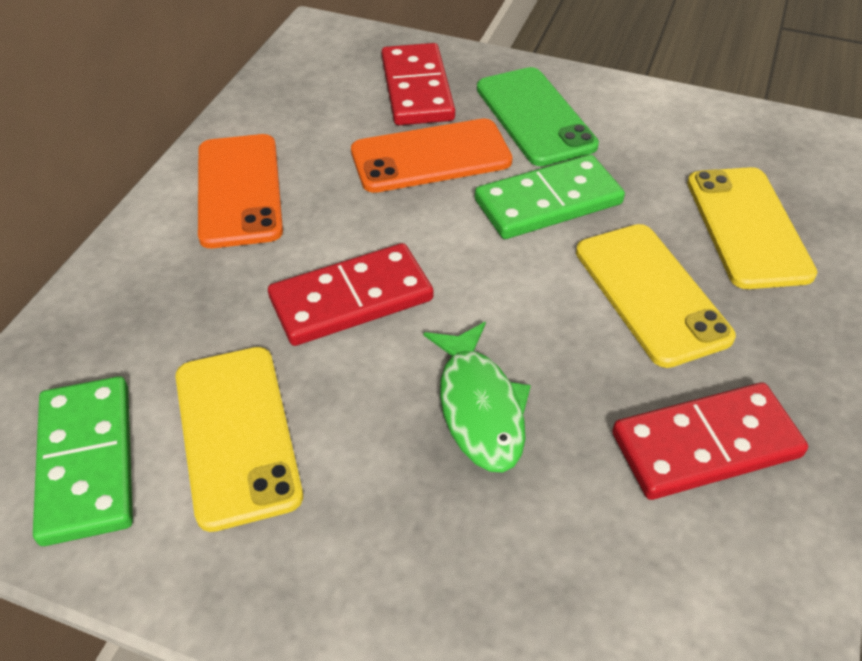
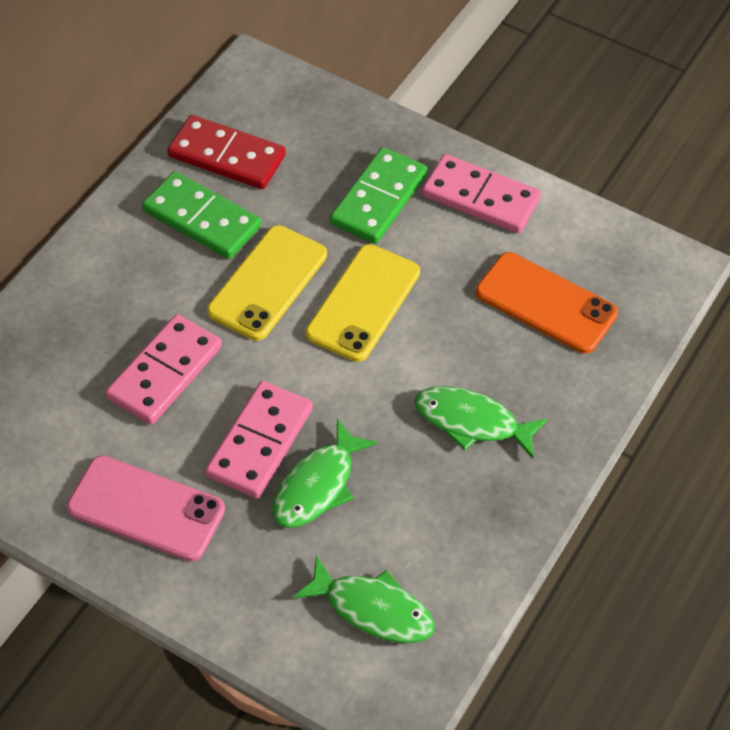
green fish: 1 -> 3
green phone: 1 -> 0
orange phone: 2 -> 1
pink domino: 0 -> 3
pink phone: 0 -> 1
red domino: 3 -> 1
yellow phone: 3 -> 2

